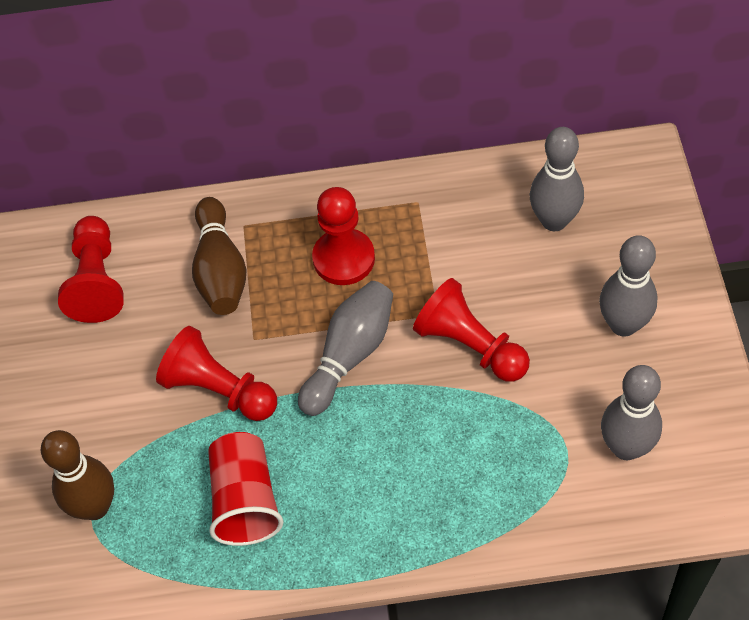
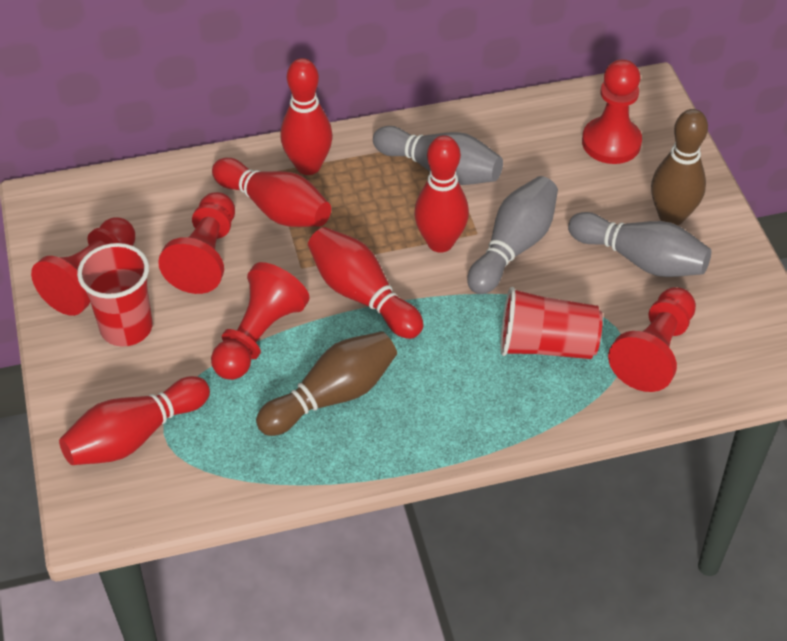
grey bowling pin: 4 -> 3
red bowling pin: 0 -> 5
red cup: 1 -> 2
red pawn: 4 -> 5

